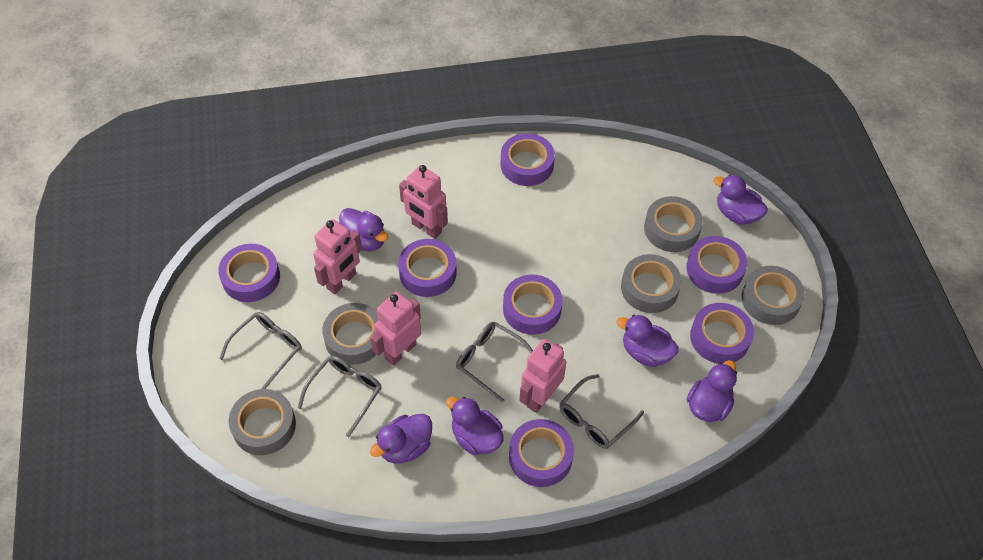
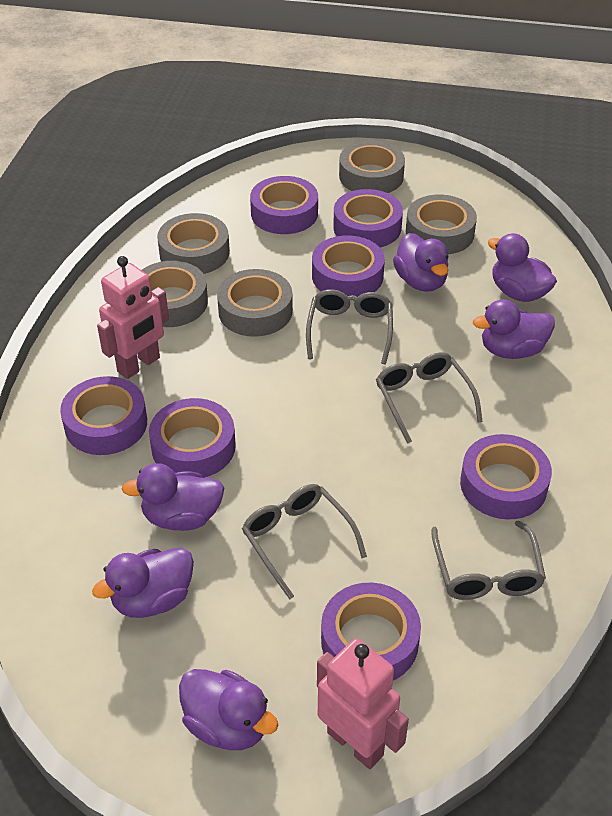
pink robot: 4 -> 2

